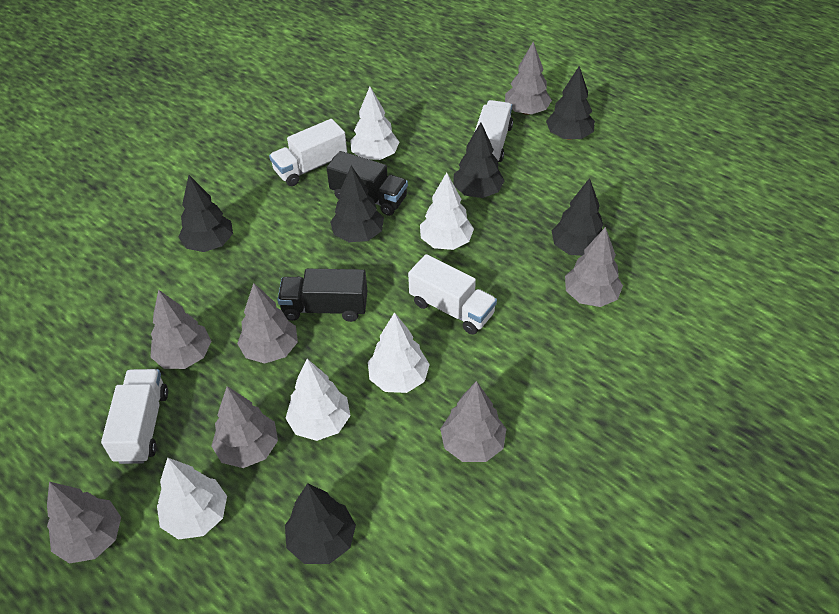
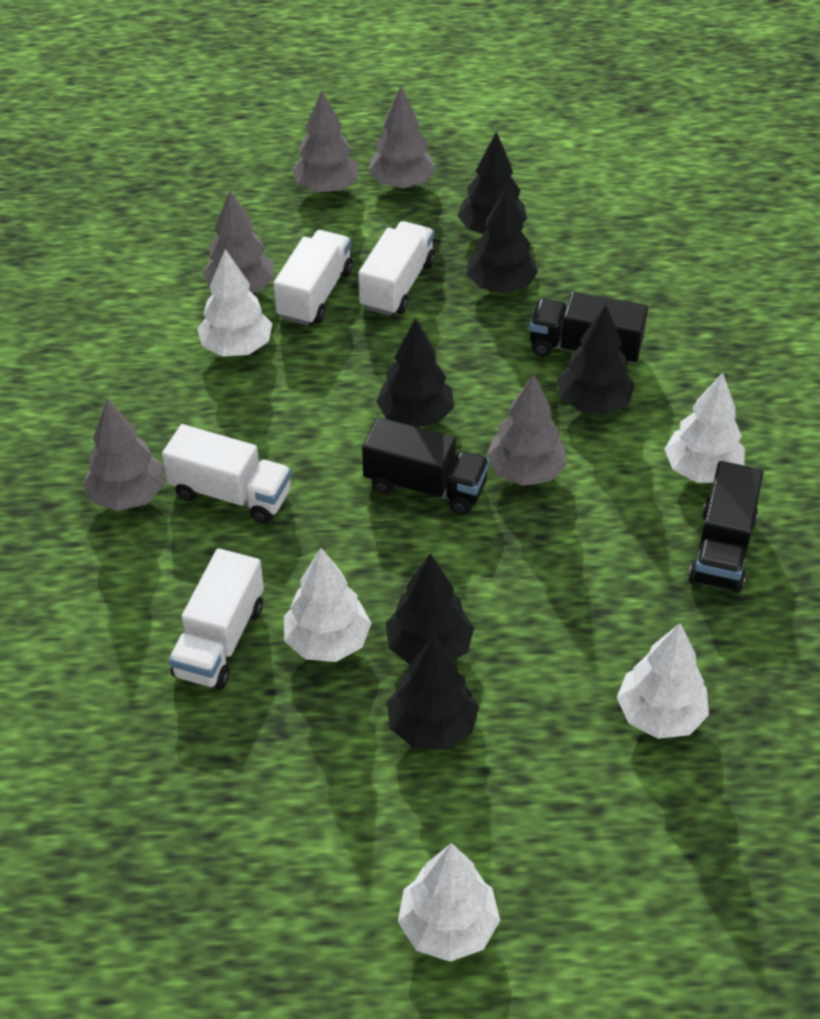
black truck: 2 -> 3
grey tree: 7 -> 5

